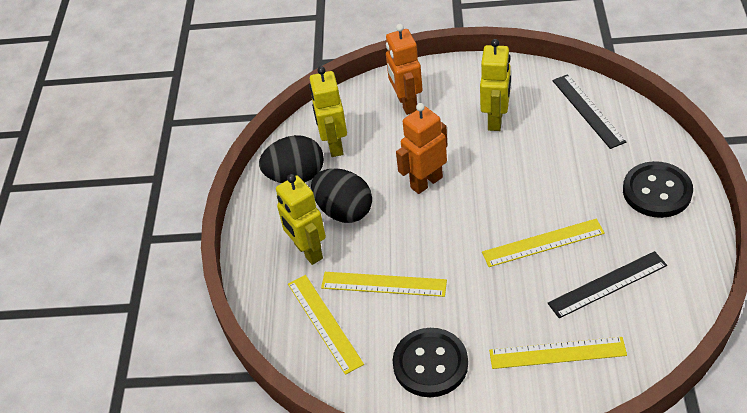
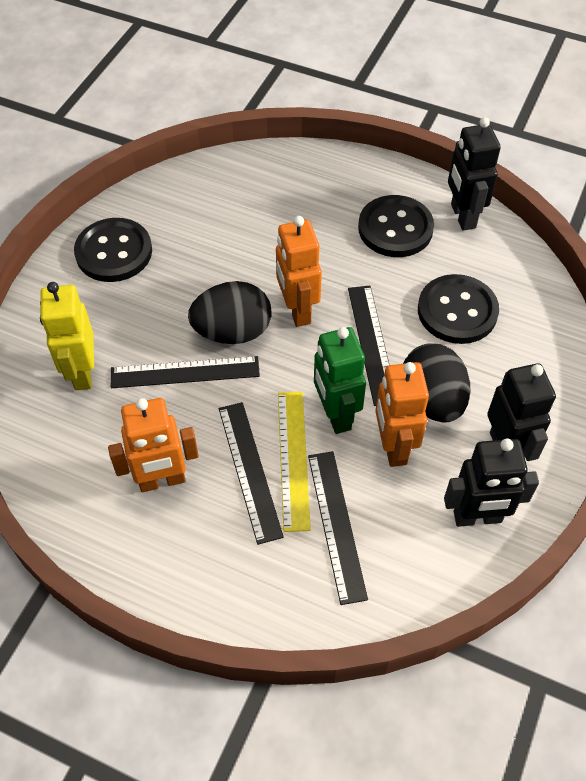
black button: 2 -> 3
black robot: 0 -> 3
black ruler: 2 -> 4
green robot: 0 -> 1
orange robot: 2 -> 3
yellow robot: 3 -> 1
yellow ruler: 4 -> 1

